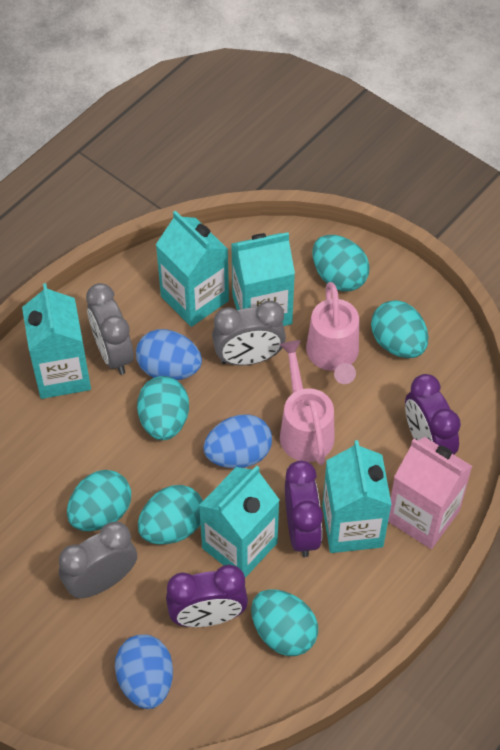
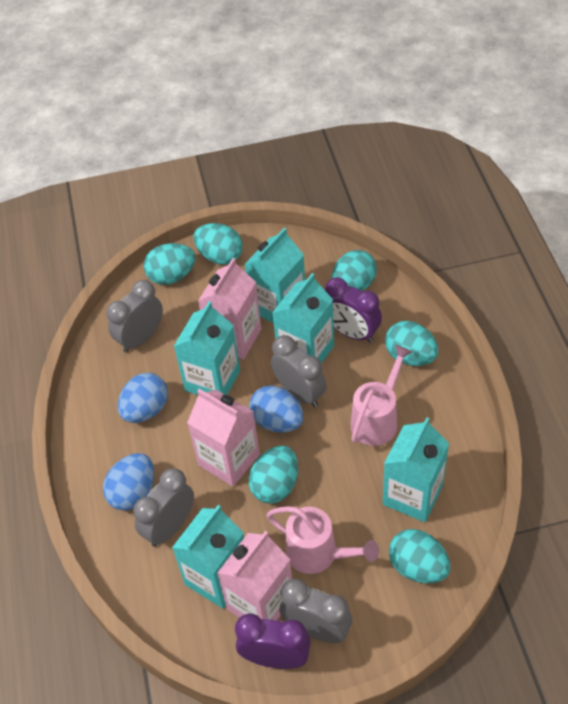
grey clock: 3 -> 4
pink carton: 1 -> 3
purple clock: 3 -> 2

